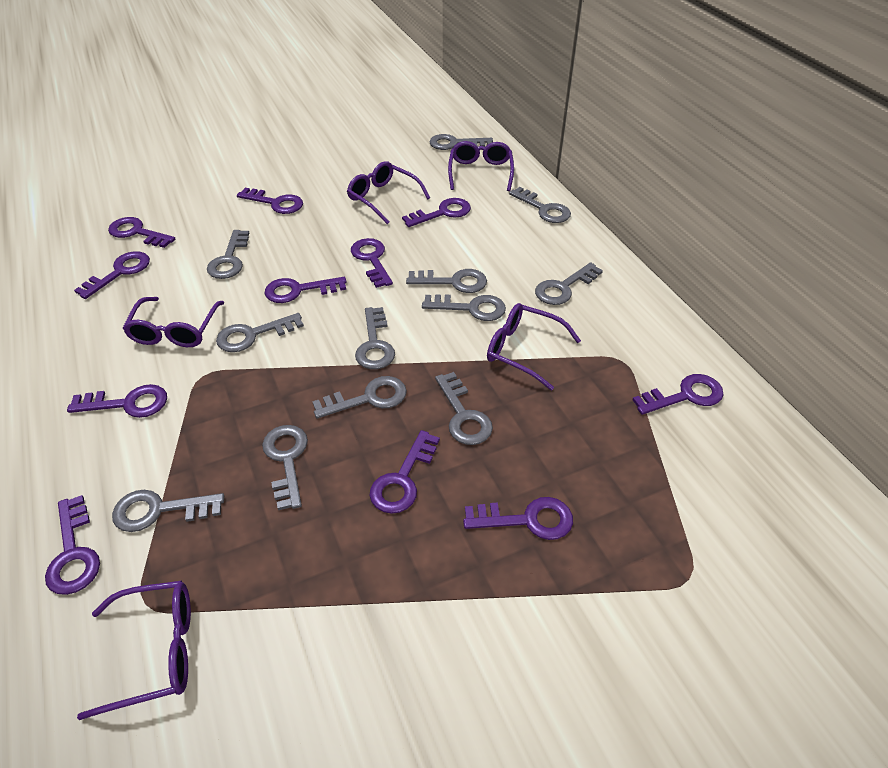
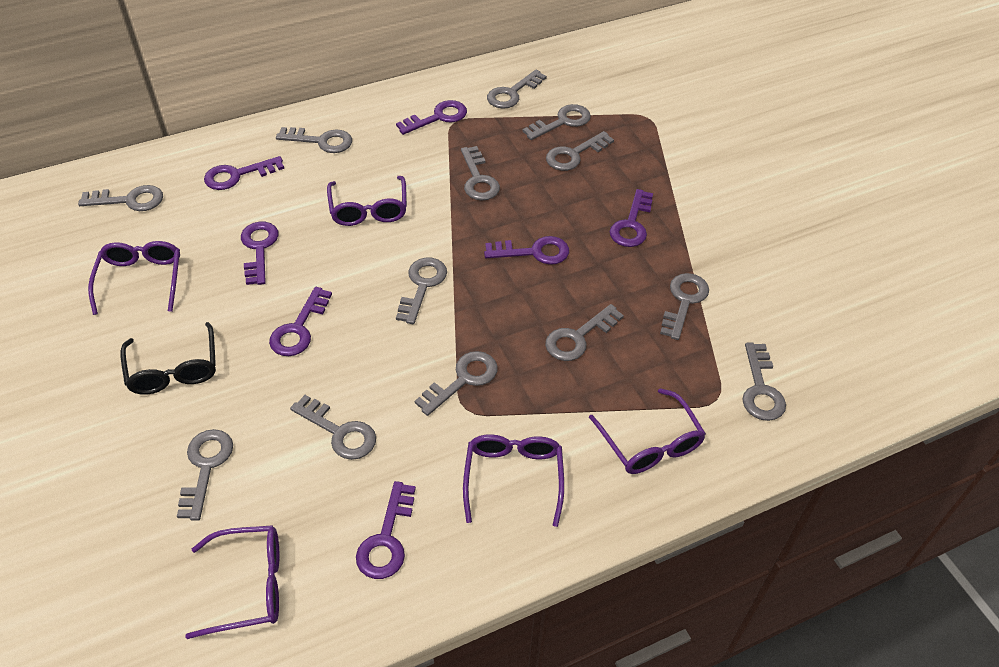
black glasses: 0 -> 1
grey key: 12 -> 13
purple key: 11 -> 7

